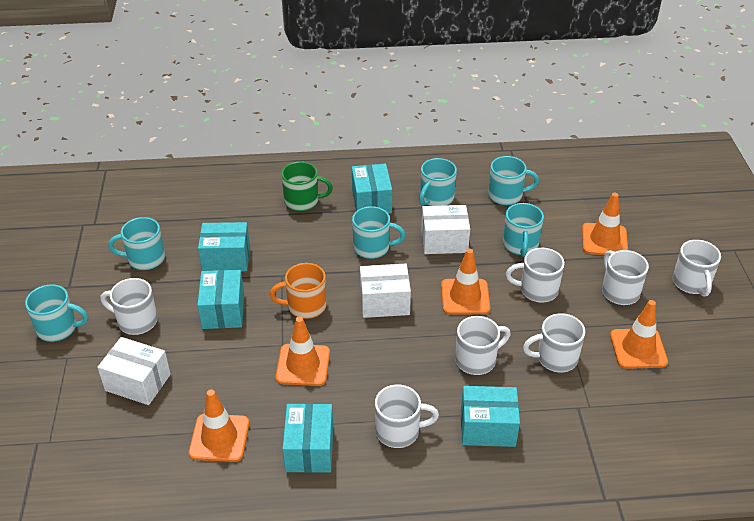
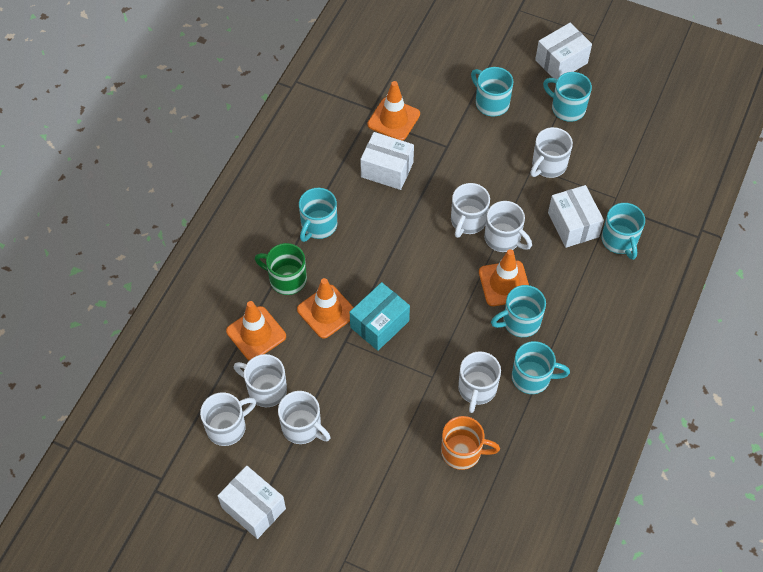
orange traffic cone: 5 -> 4
turquoise box: 5 -> 1
white box: 3 -> 4

